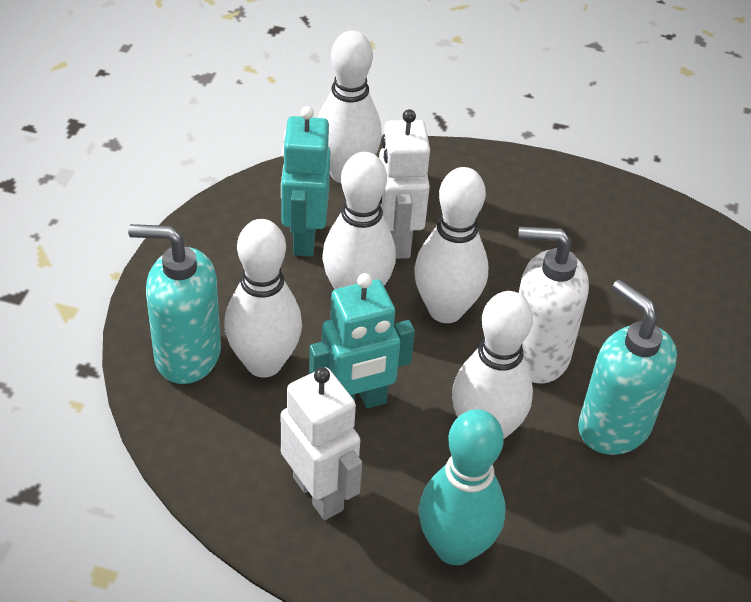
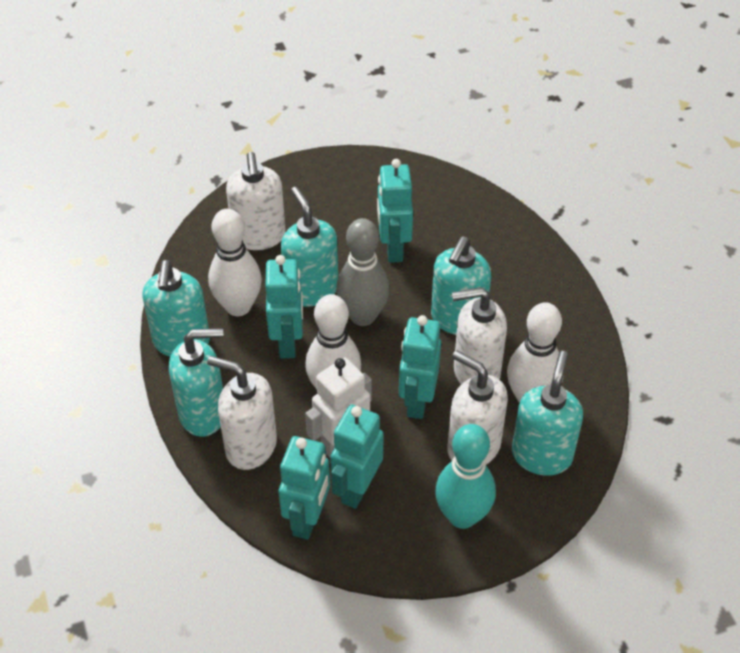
grey bowling pin: 0 -> 1
turquoise robot: 2 -> 5
turquoise soap dispenser: 2 -> 5
white bowling pin: 5 -> 3
white robot: 2 -> 1
white soap dispenser: 1 -> 4

